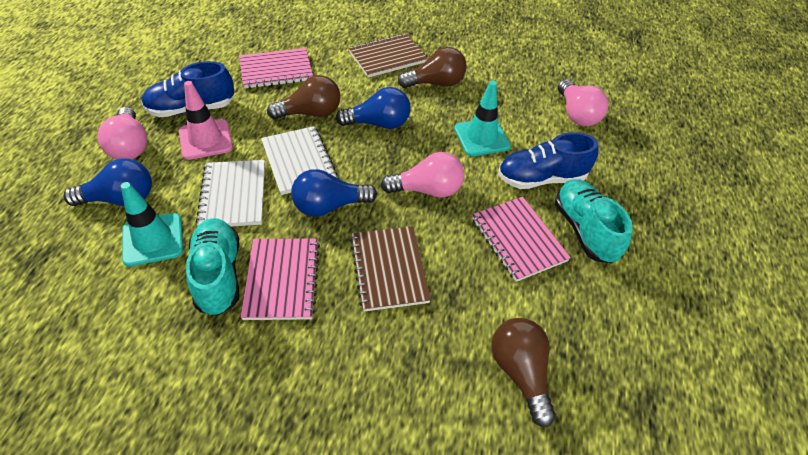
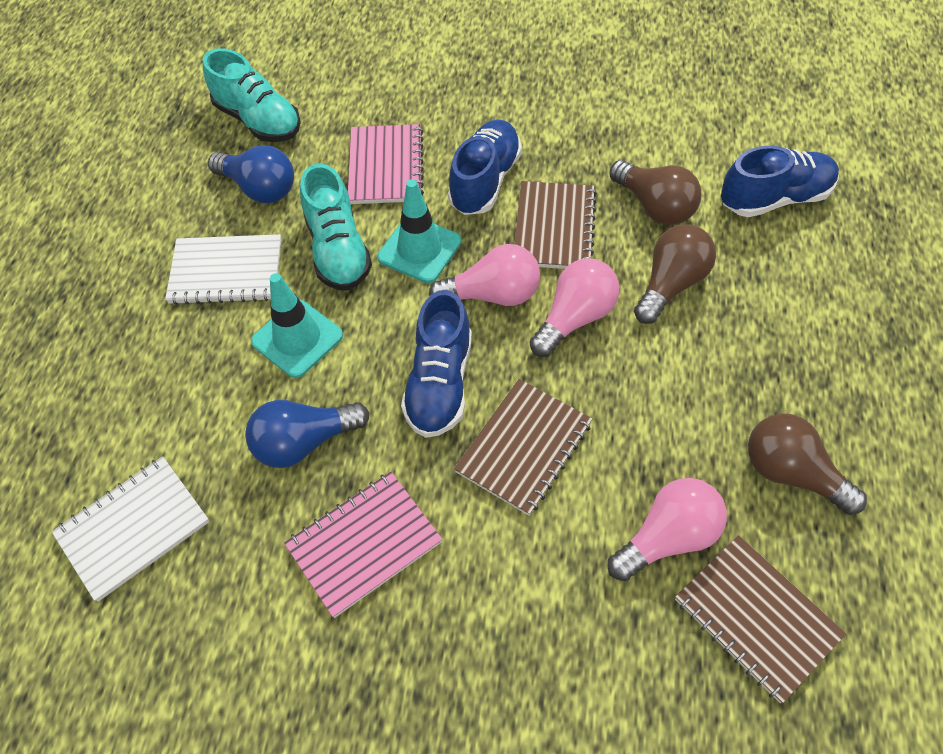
blue light bulb: 3 -> 2
blue shoe: 2 -> 3
brown notebook: 2 -> 3
pink notebook: 3 -> 2
pink traffic cone: 1 -> 0

